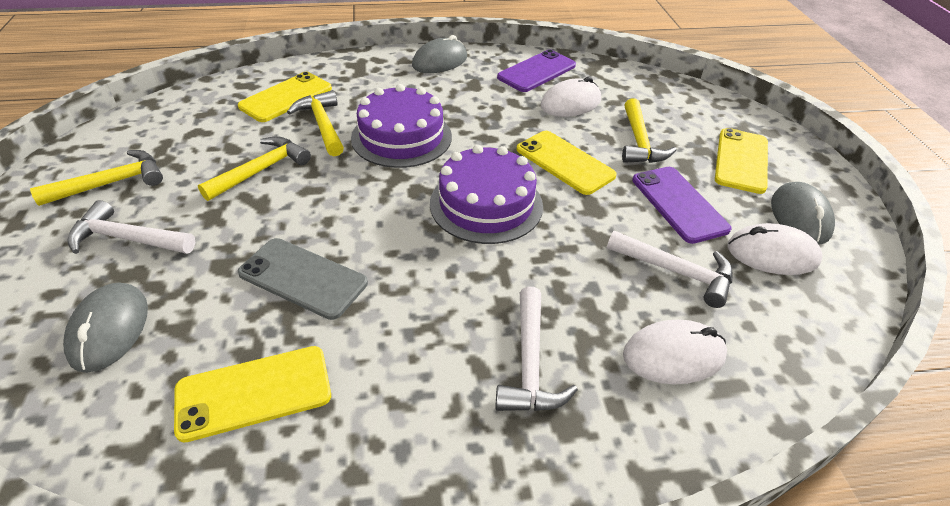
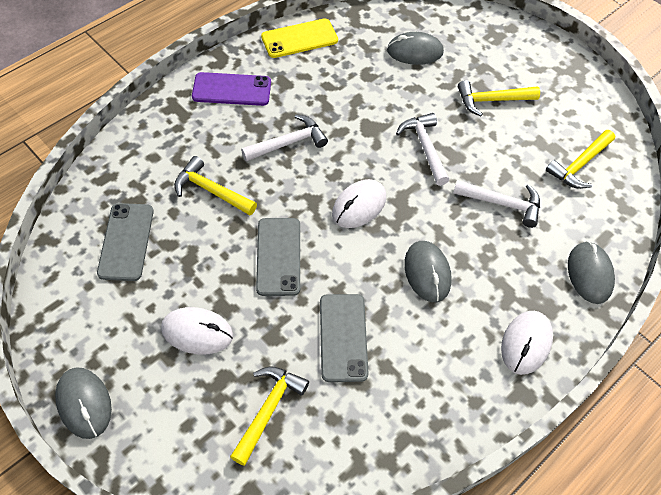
grey mouse: 3 -> 4
grey phone: 1 -> 3
purple cake: 2 -> 0
purple phone: 2 -> 1
yellow phone: 4 -> 1

